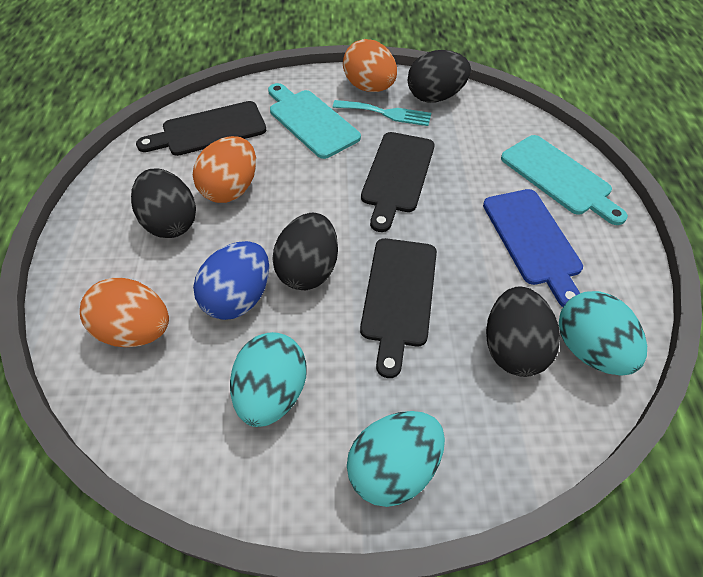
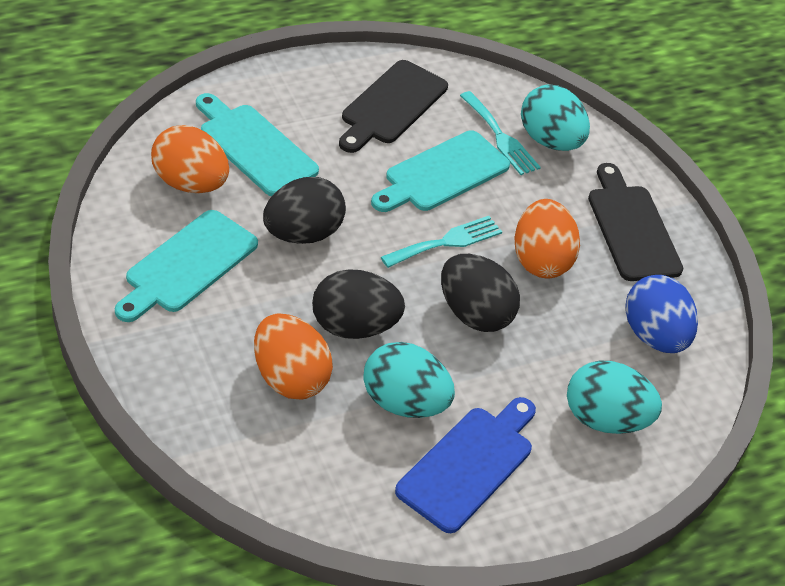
black cutting board: 3 -> 2
black egg: 4 -> 3
turquoise cutting board: 2 -> 3
turquoise fork: 1 -> 2

